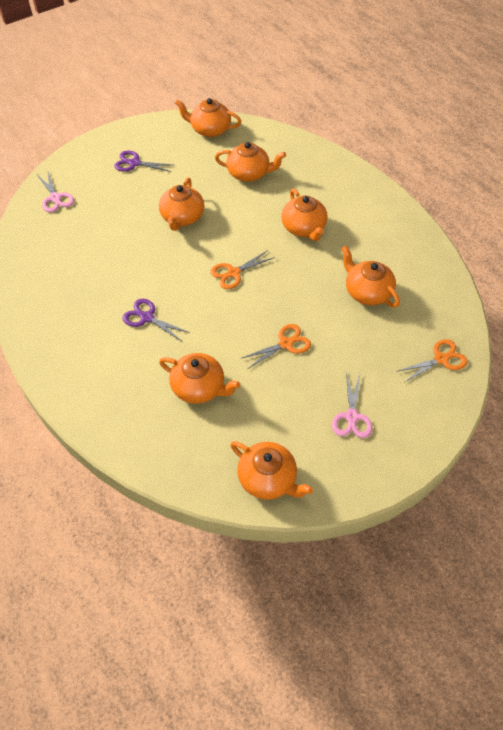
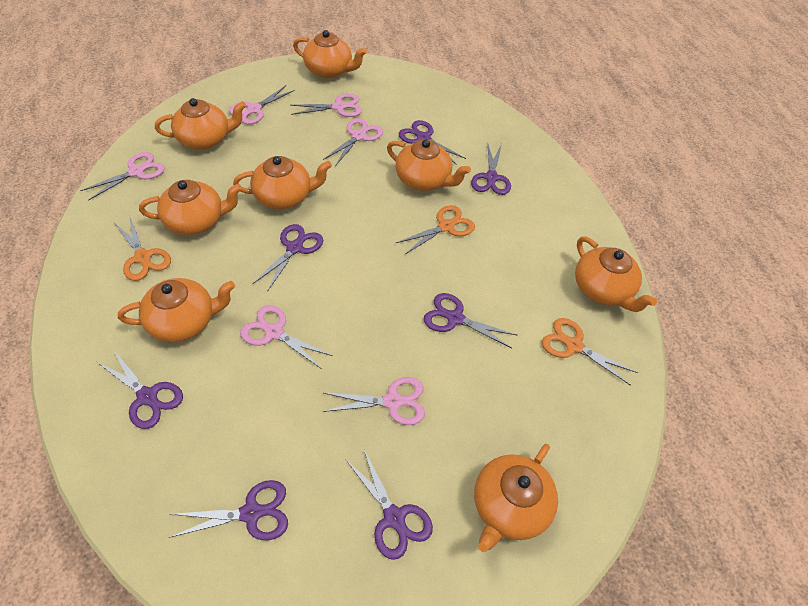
orange teapot: 7 -> 8
pink scissors: 2 -> 6
purple scissors: 2 -> 7

